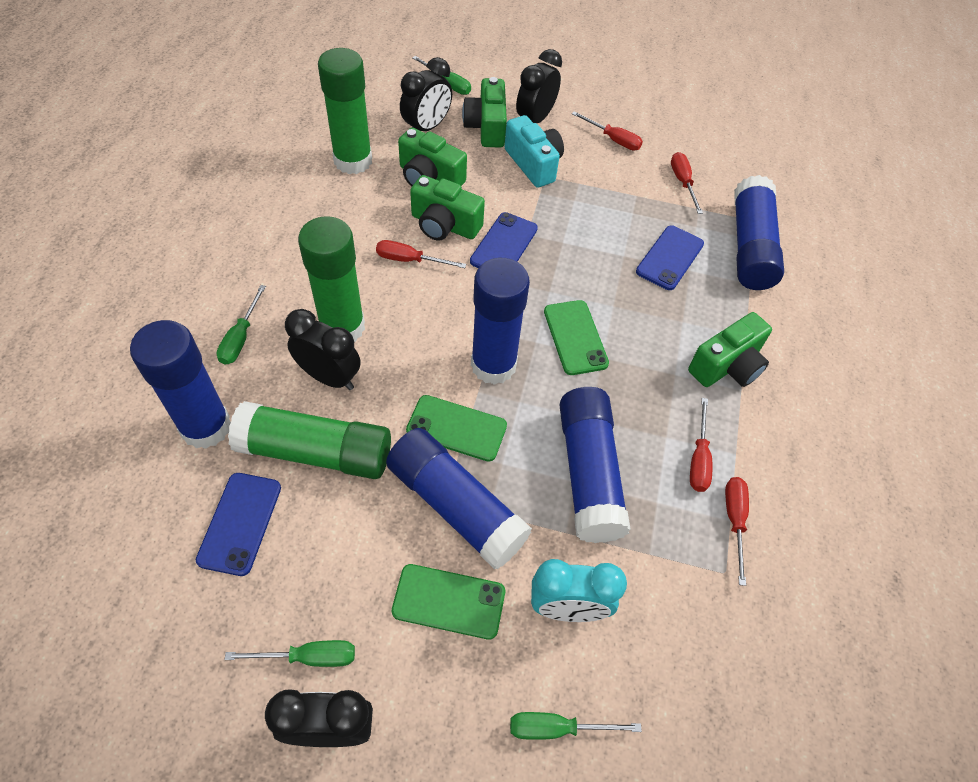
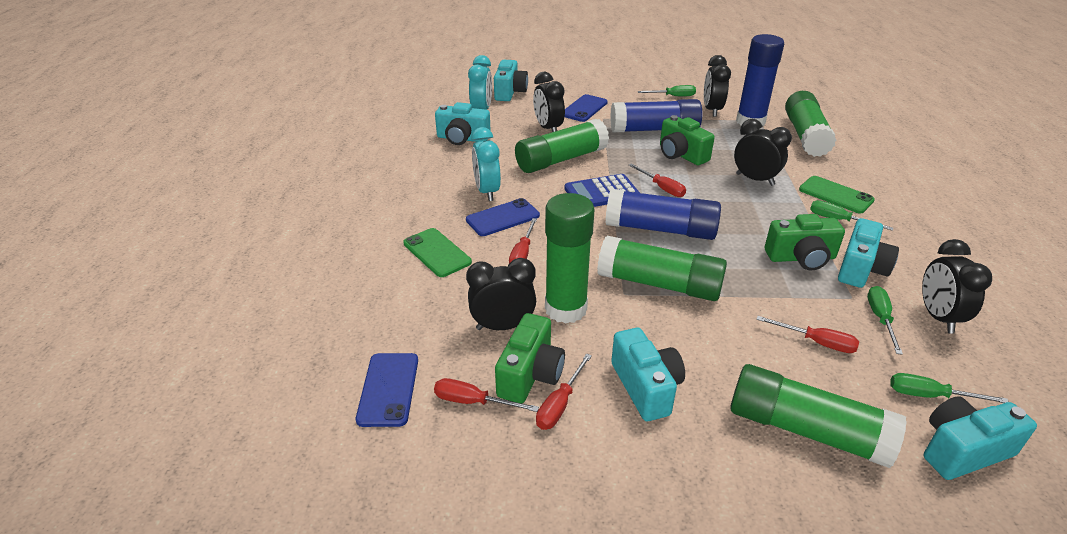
black clock: 4 -> 5
blue calculator: 0 -> 1
blue glue stick: 5 -> 3
green camera: 4 -> 3
green glue stick: 3 -> 5
green phone: 3 -> 2
turquoise camera: 1 -> 5
turquoise clock: 1 -> 2

